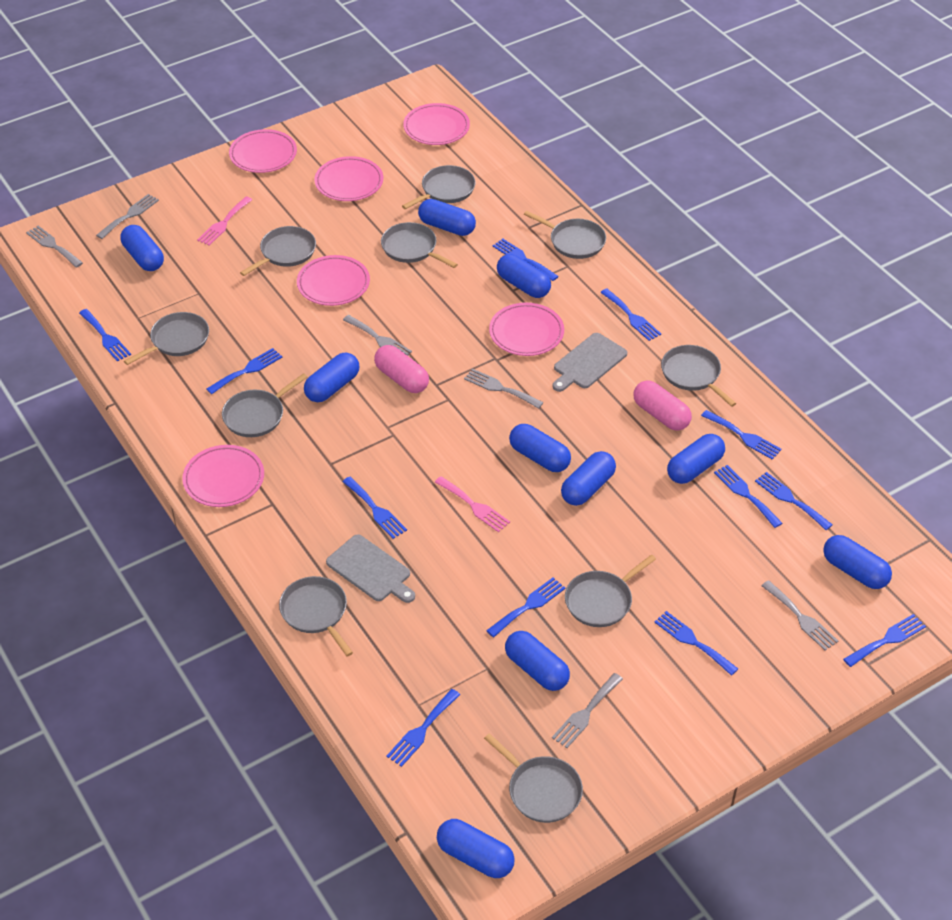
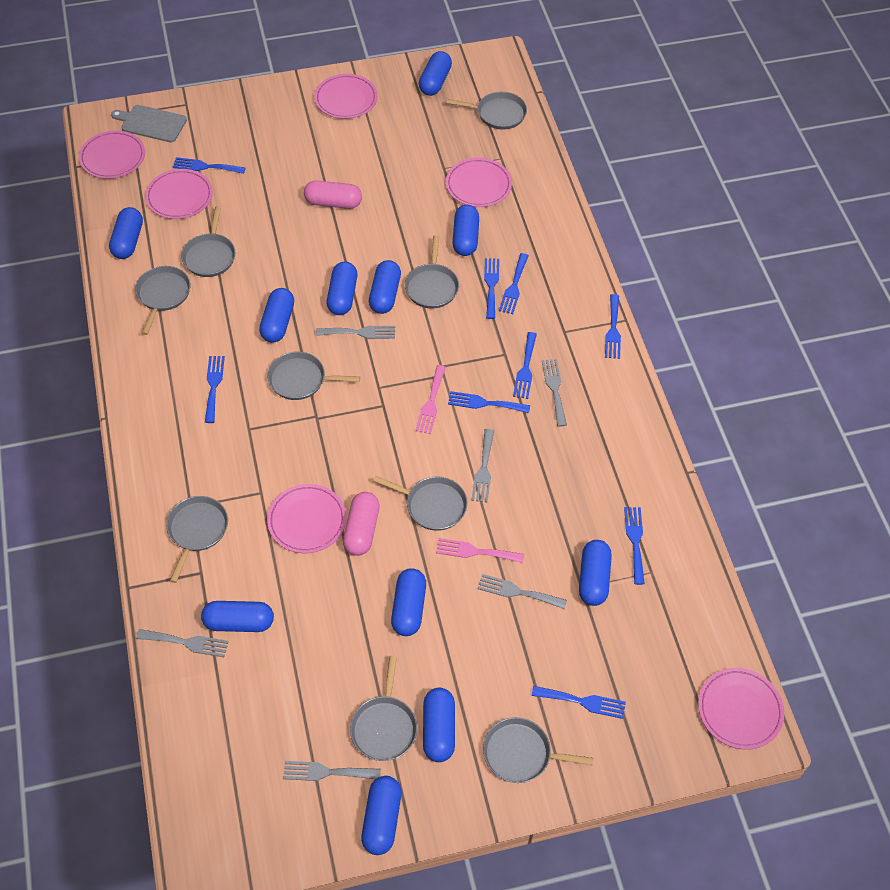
blue capsule: 10 -> 11
blue fork: 12 -> 9
grey cutting board: 2 -> 1
grey pan: 10 -> 9

